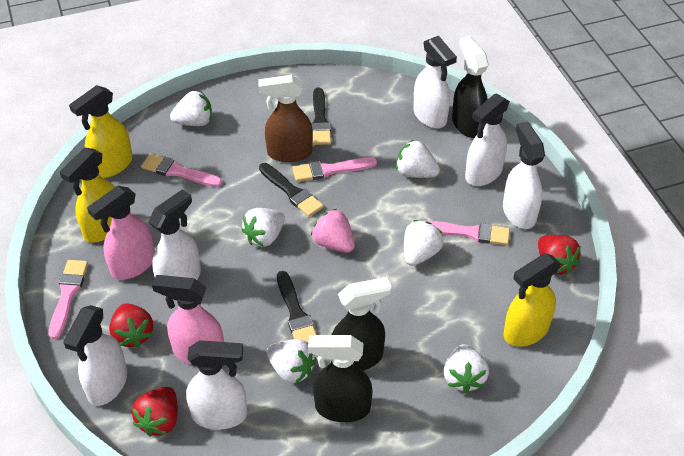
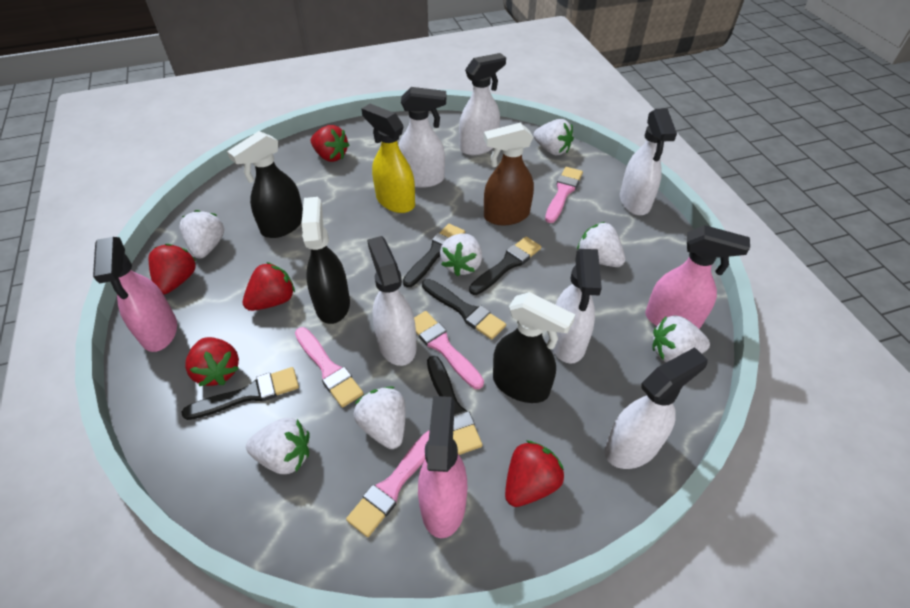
black brush: 3 -> 5
pink spray bottle: 2 -> 3
pink strawberry: 1 -> 0
red strawberry: 3 -> 5
white strawberry: 6 -> 7
yellow spray bottle: 3 -> 1

